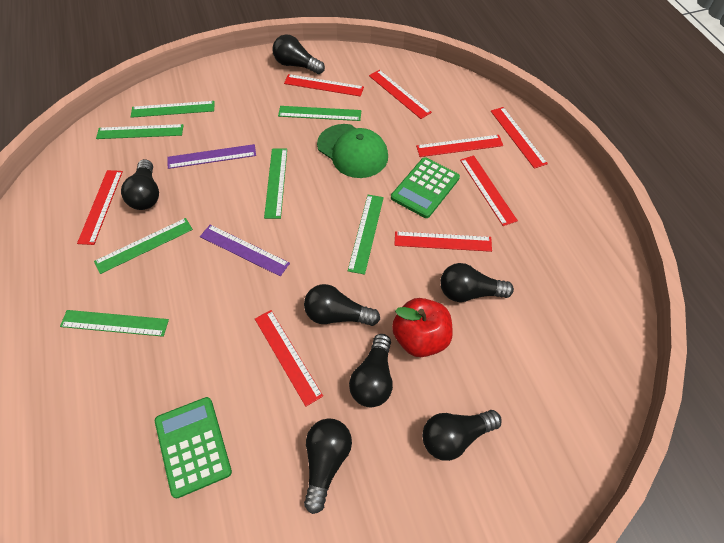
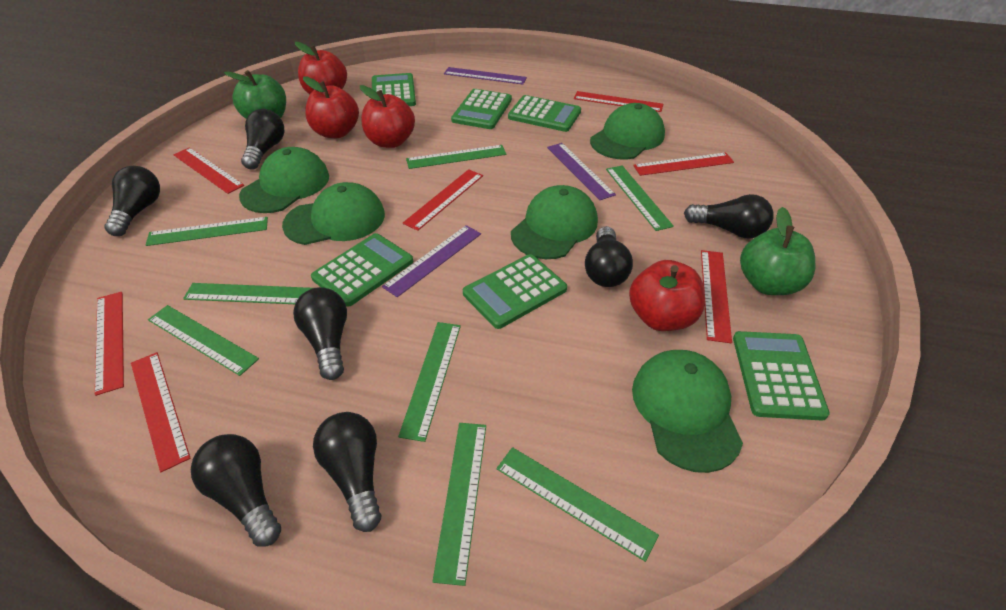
green apple: 0 -> 2
green calculator: 2 -> 6
green cap: 1 -> 5
green ruler: 7 -> 8
purple ruler: 2 -> 3
red apple: 1 -> 4
red ruler: 8 -> 7

